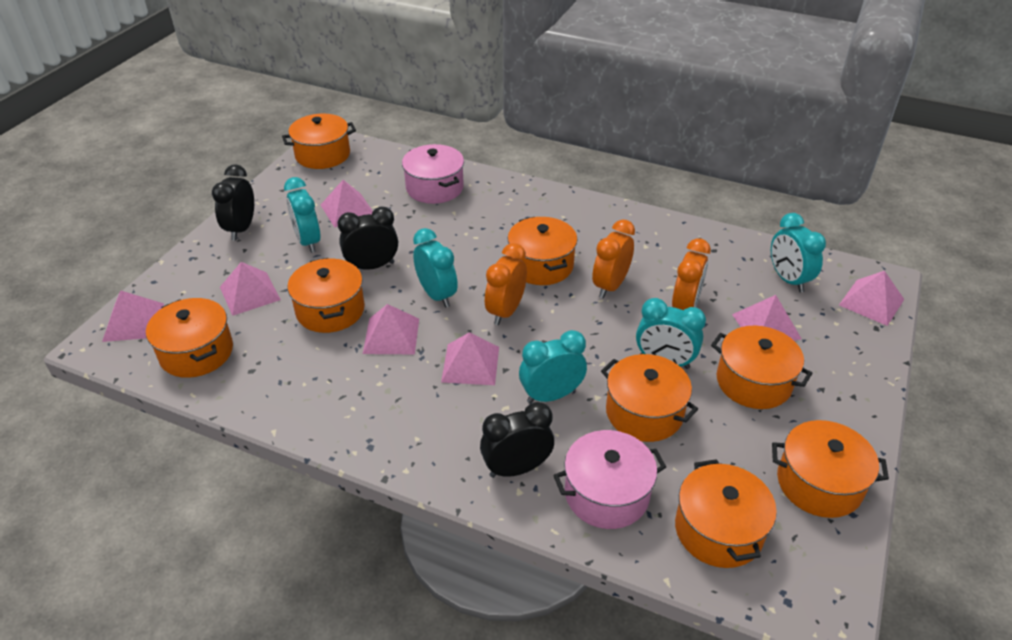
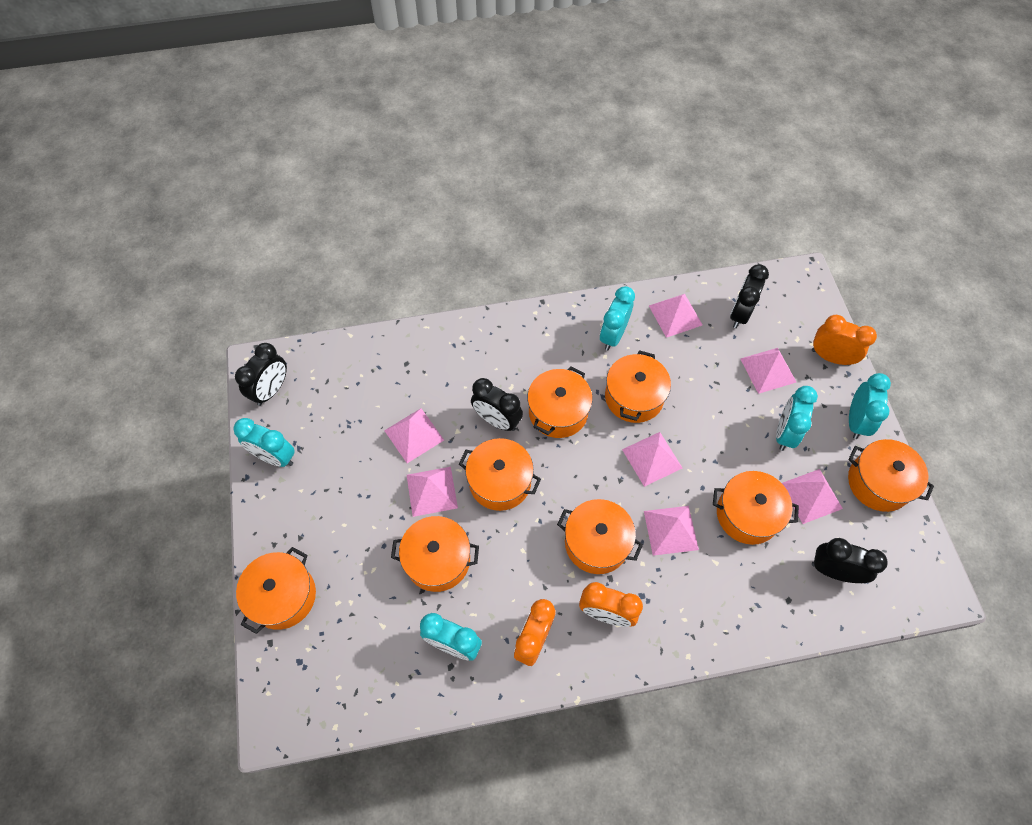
black clock: 3 -> 4
pink pot: 2 -> 0

